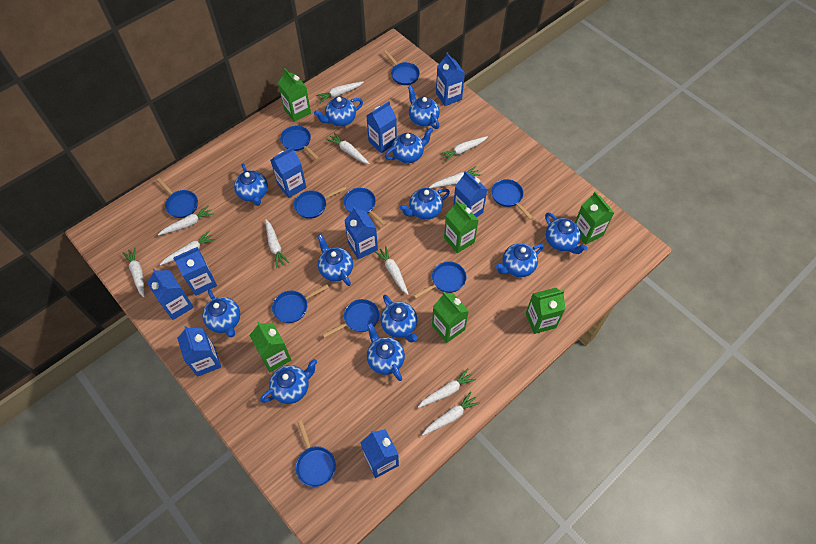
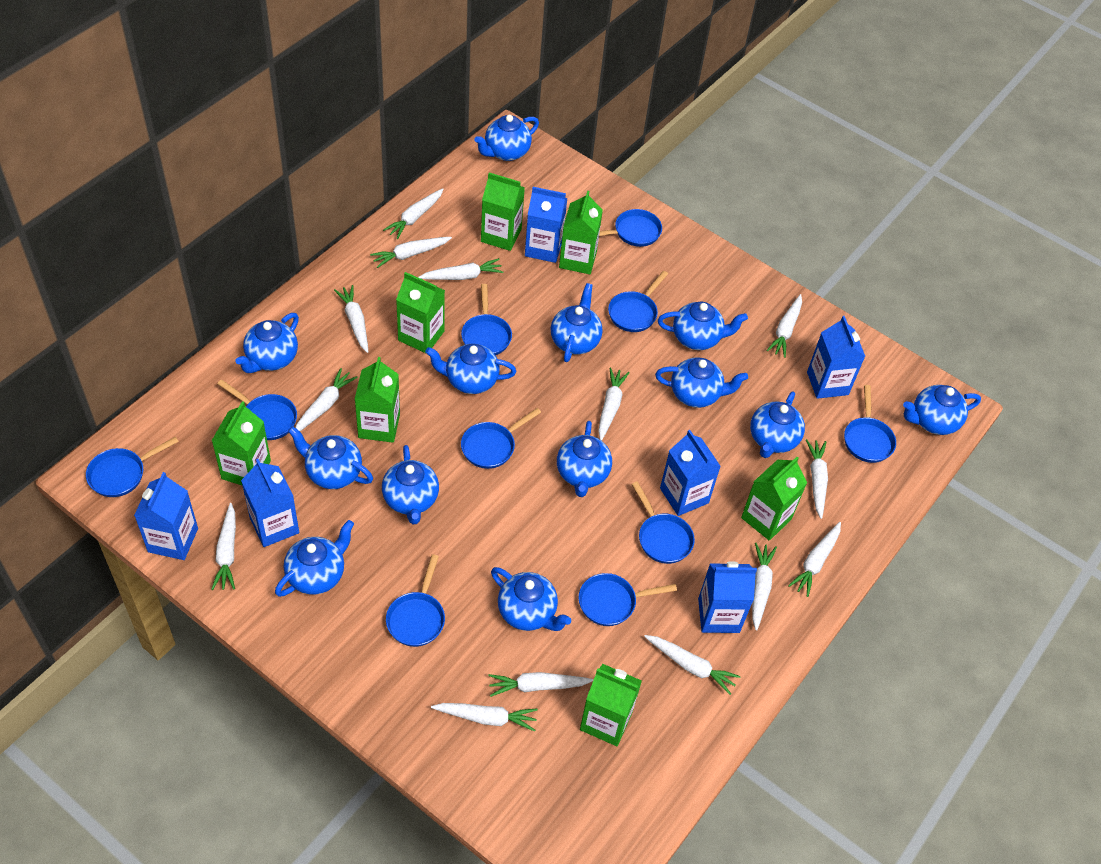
blue carton: 9 -> 6
blue teapot: 12 -> 13
green carton: 6 -> 7
white carrot: 11 -> 14

